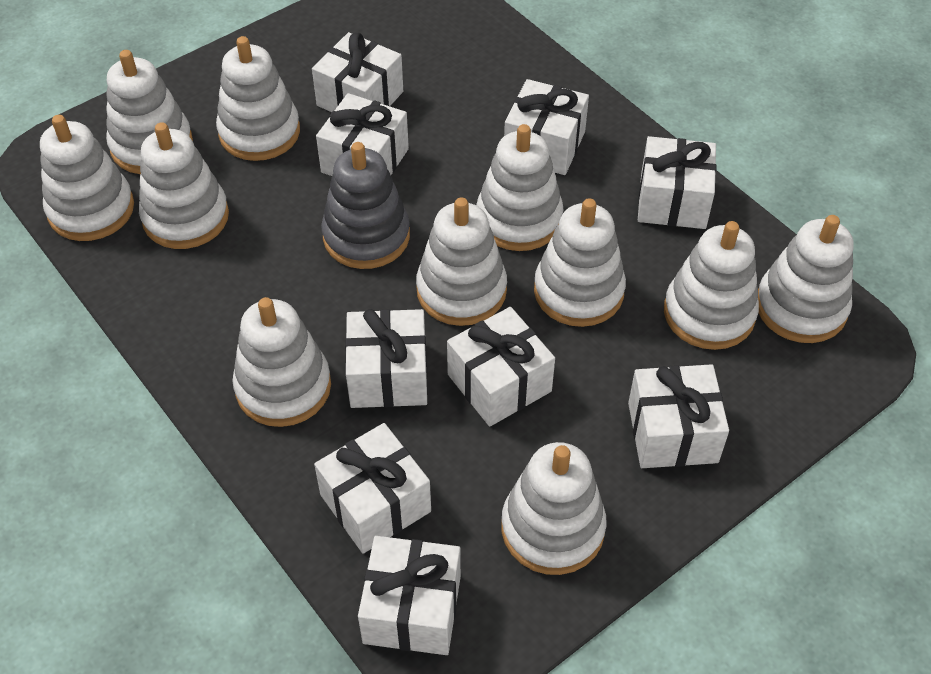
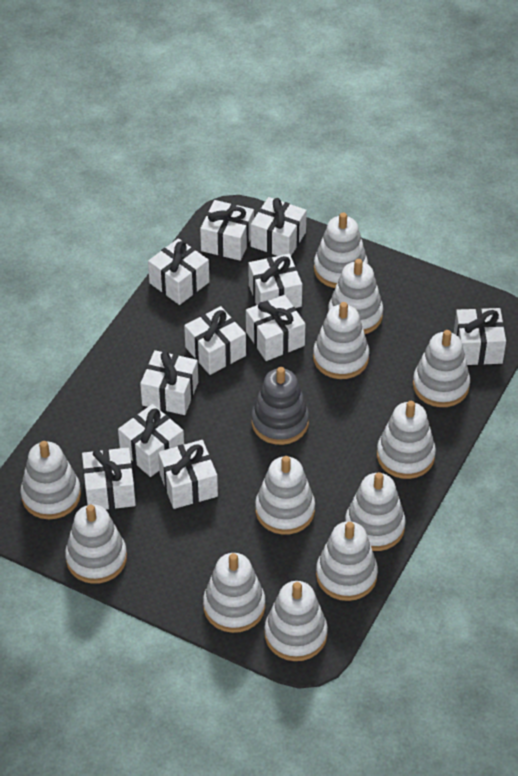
white gift: 9 -> 11
white stacking toy: 11 -> 12

